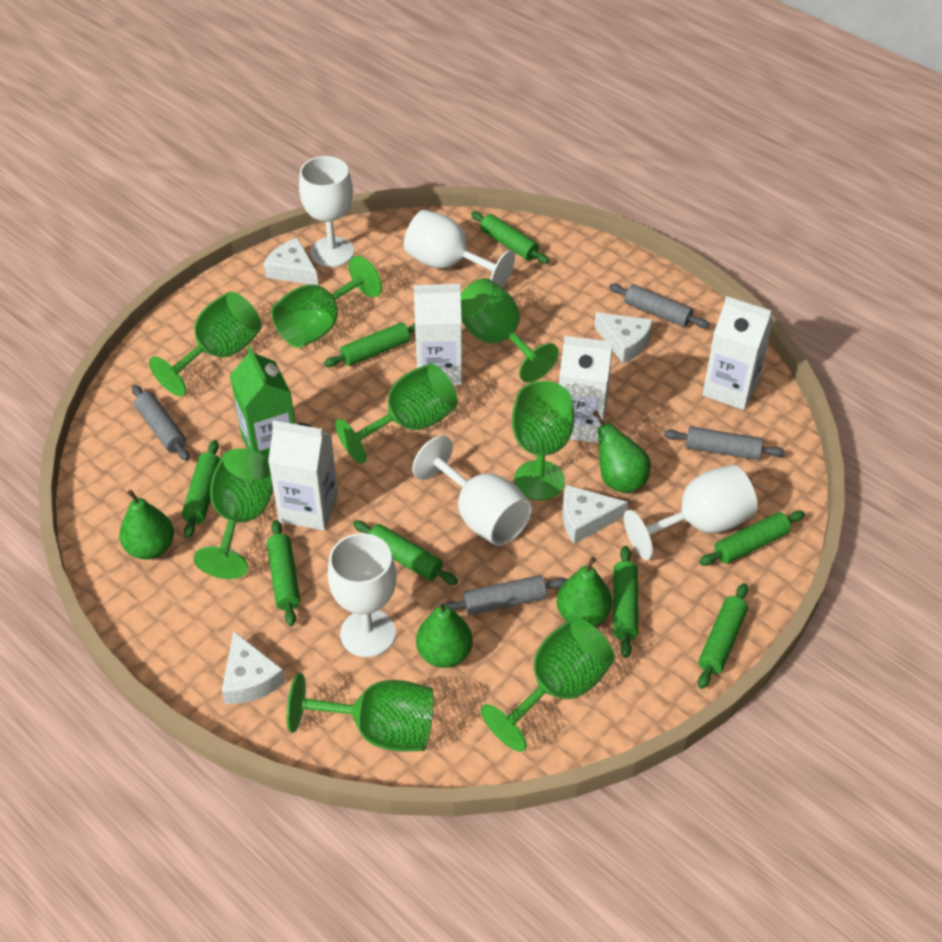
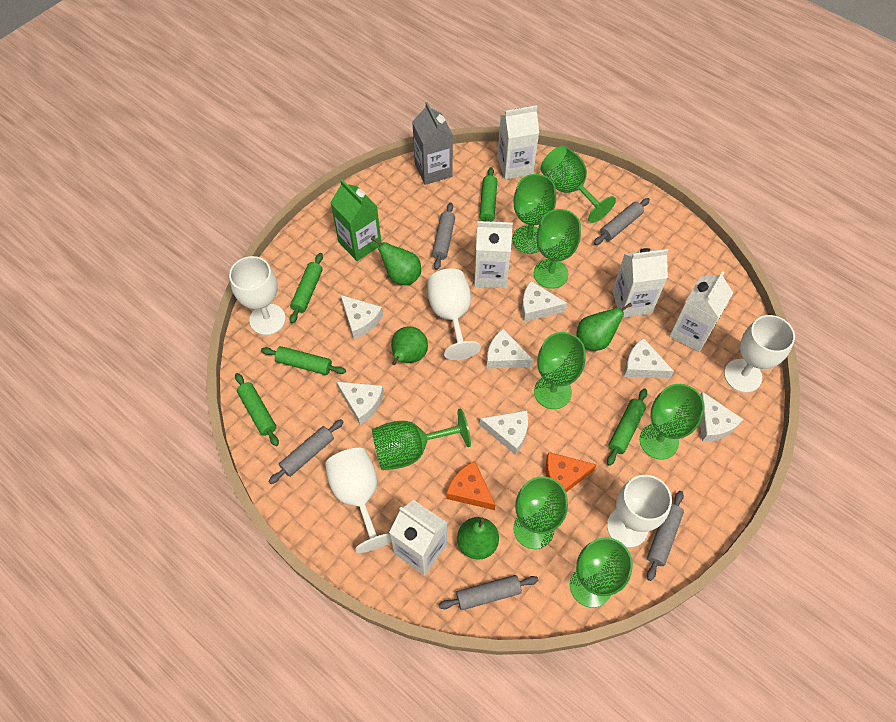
green rolling pin: 8 -> 5
grey carton: 0 -> 1
grey rolling pin: 4 -> 5
orange cheese: 0 -> 2
white carton: 4 -> 5
white cheese: 4 -> 7

